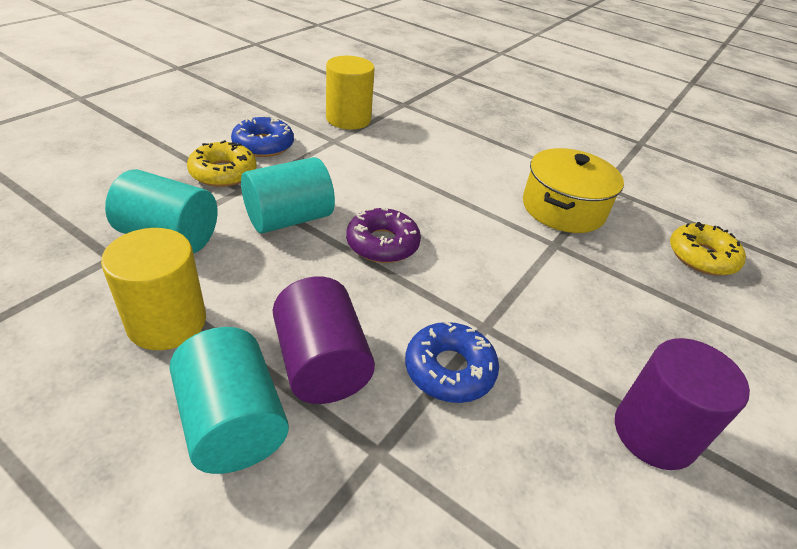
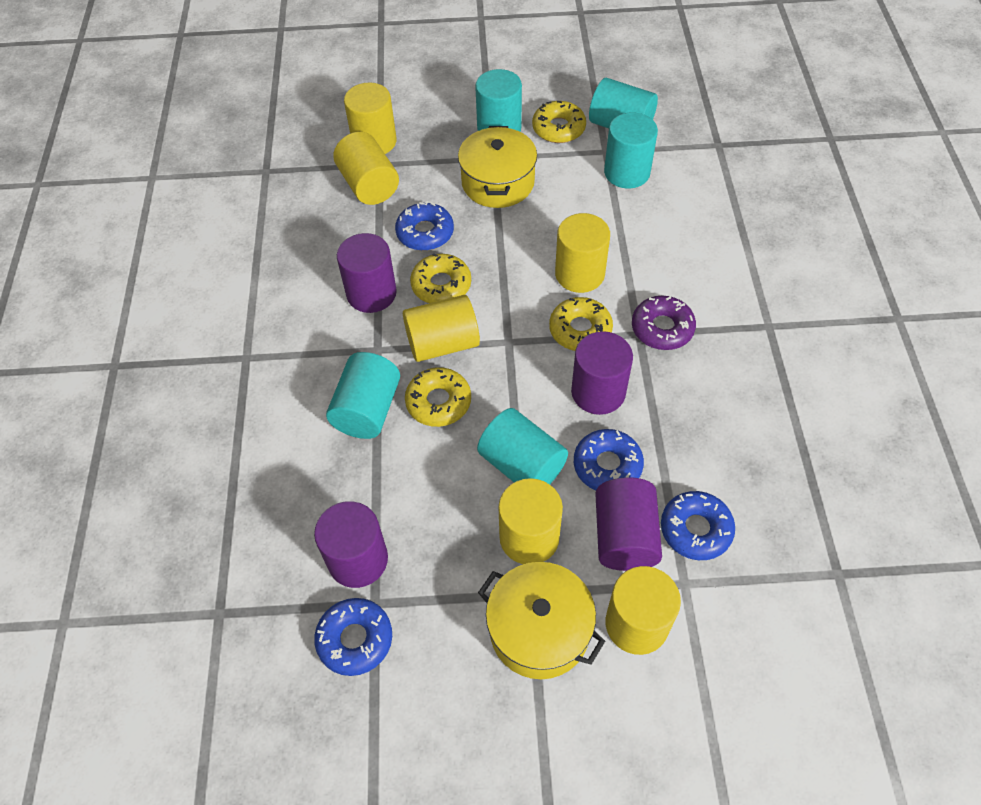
blue donut: 2 -> 4
purple cylinder: 2 -> 4
turquoise cylinder: 3 -> 5
yellow cylinder: 2 -> 6
yellow donut: 2 -> 4
yellow pot: 1 -> 2

